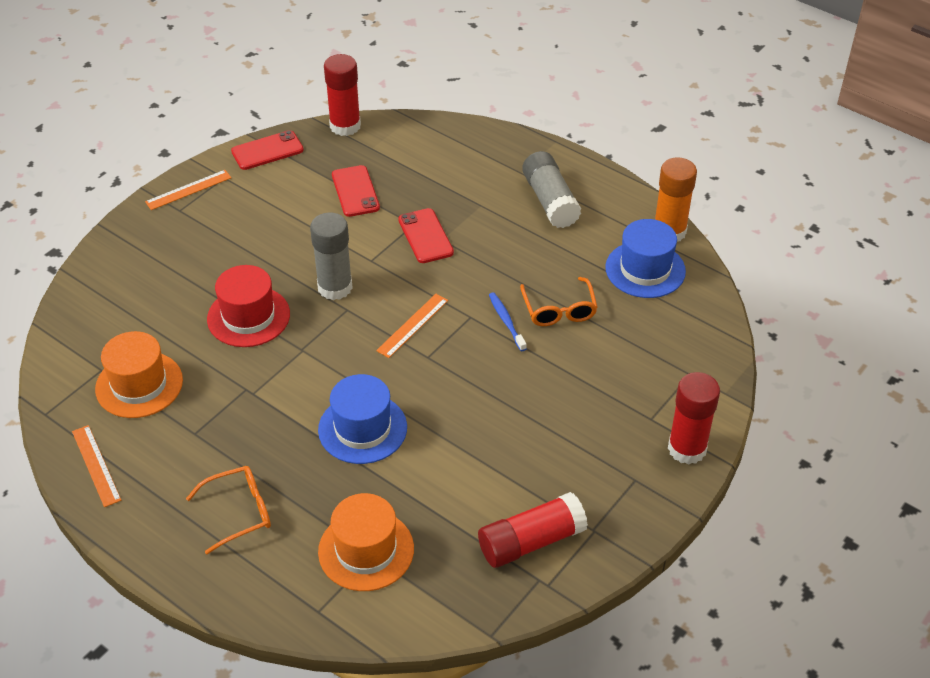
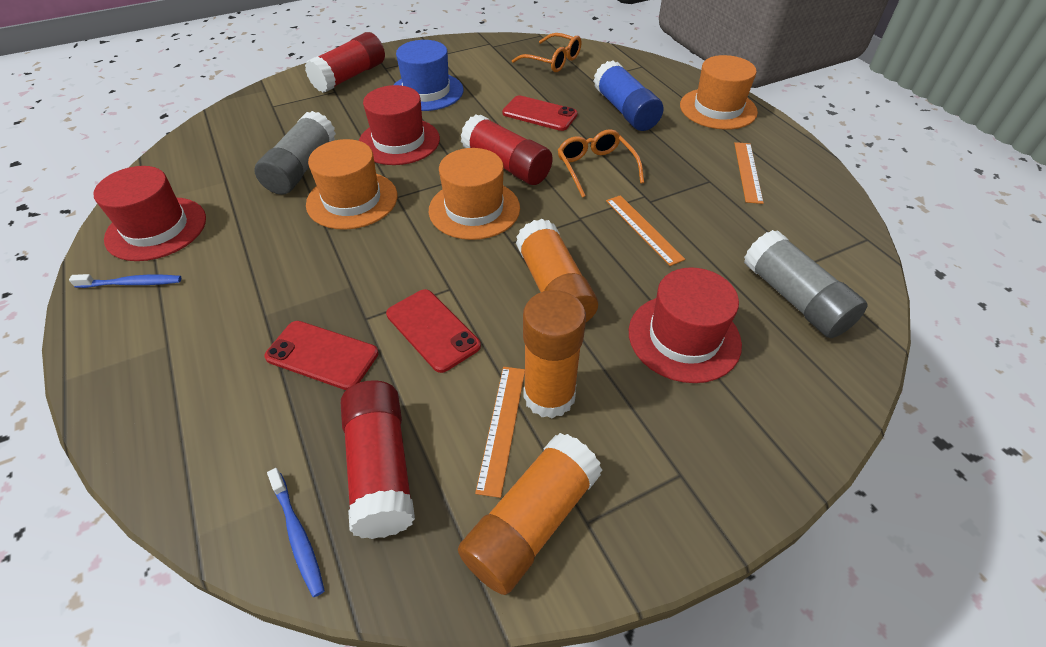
blue glue stick: 0 -> 1
blue hat: 2 -> 1
blue toothbrush: 1 -> 2
orange glue stick: 1 -> 3
orange hat: 2 -> 3
red hat: 1 -> 3

